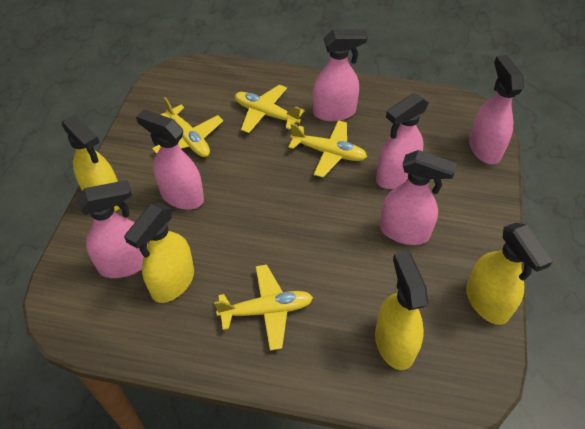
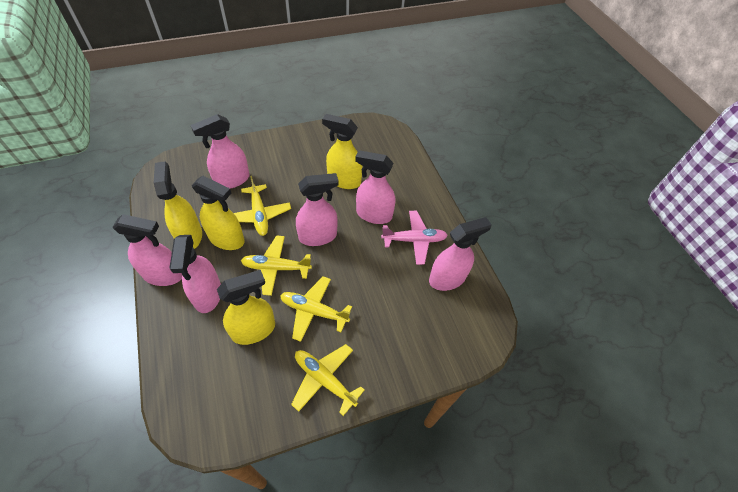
pink plane: 0 -> 1

